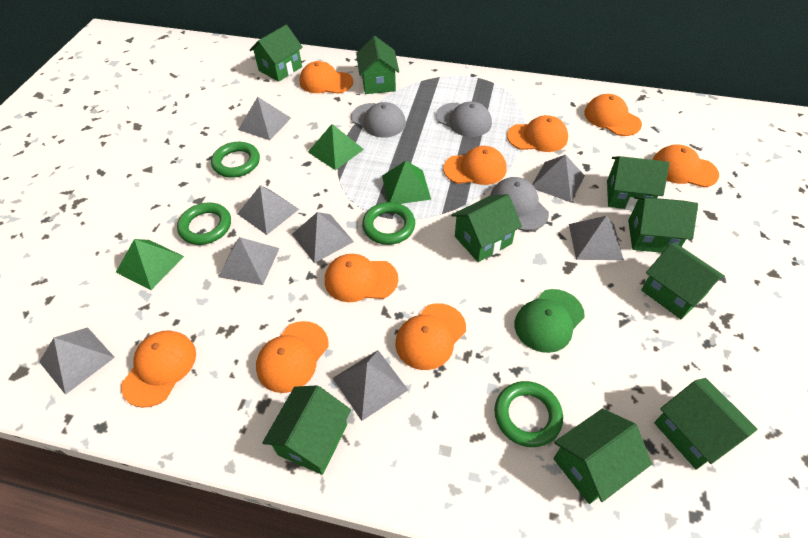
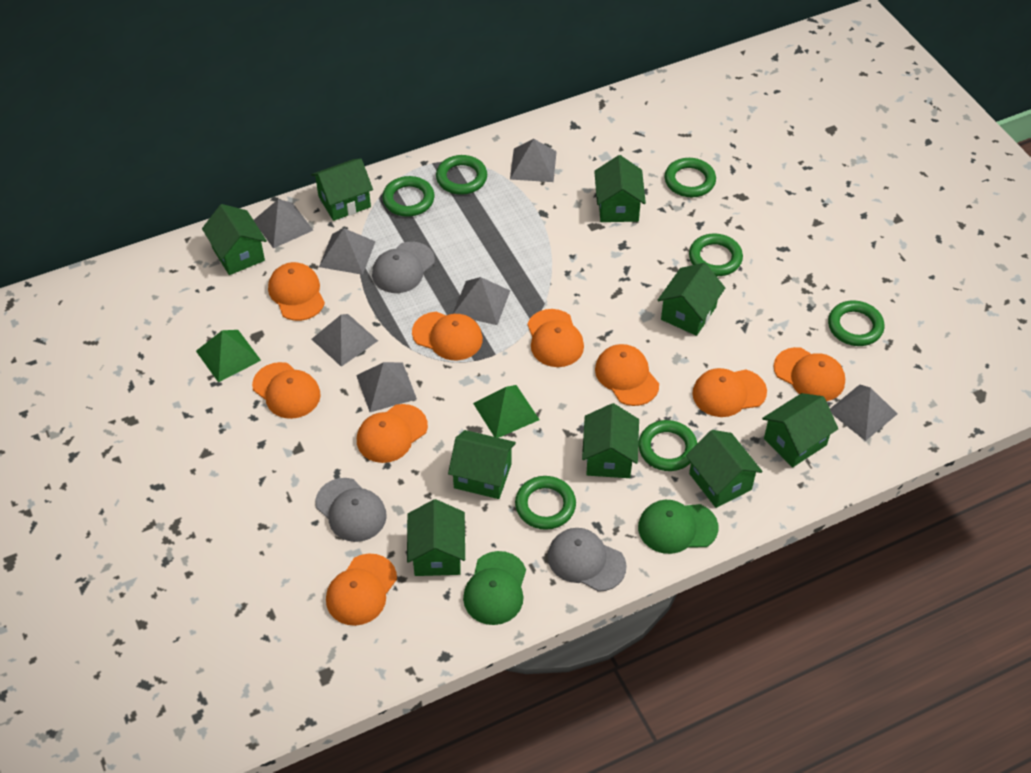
green cap: 1 -> 2
green pyramid: 3 -> 2
green ring: 4 -> 7
grey pyramid: 8 -> 7

